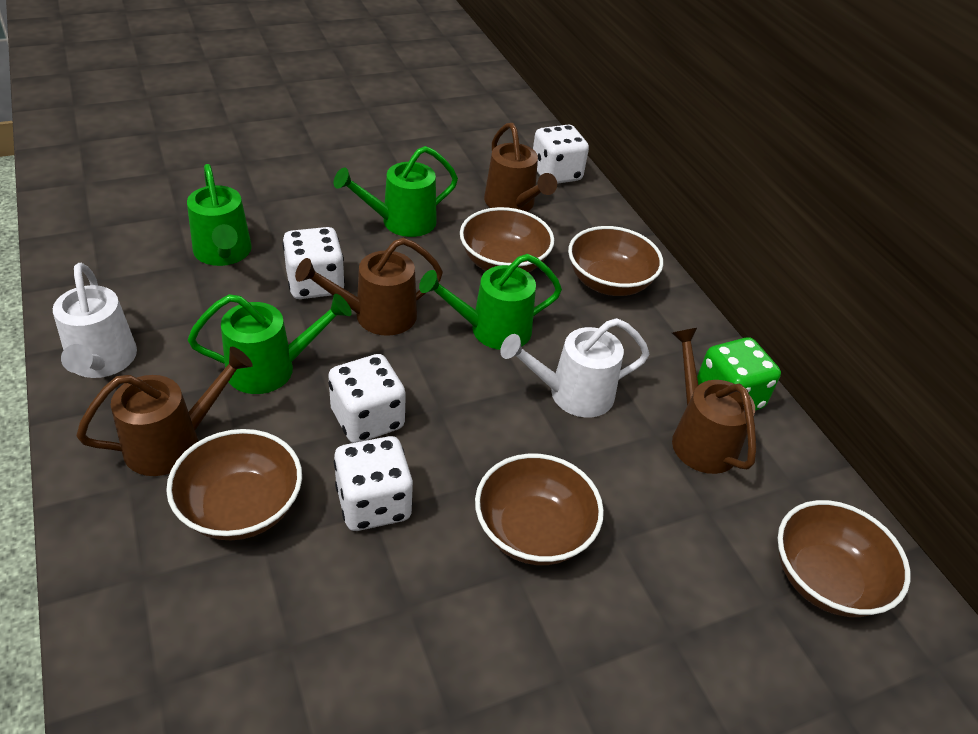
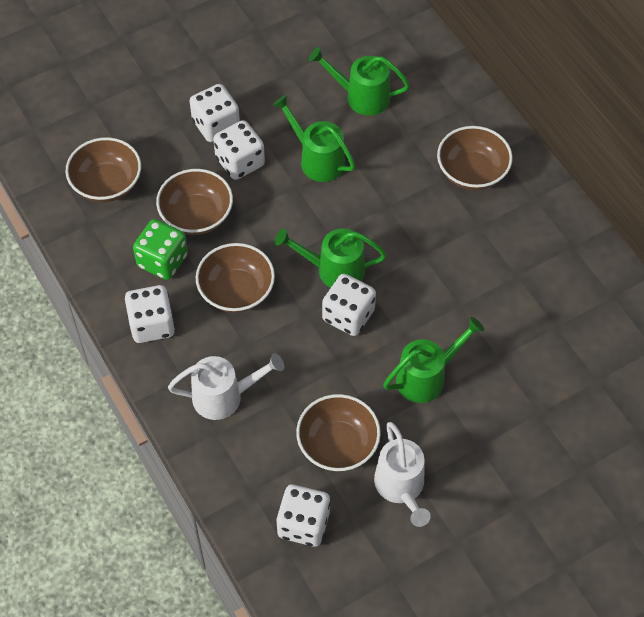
brown watering can: 4 -> 0
white dice: 4 -> 5

